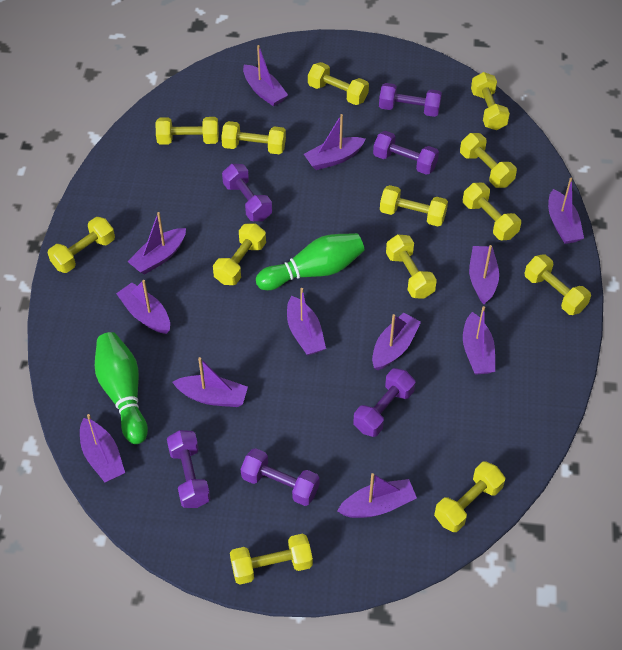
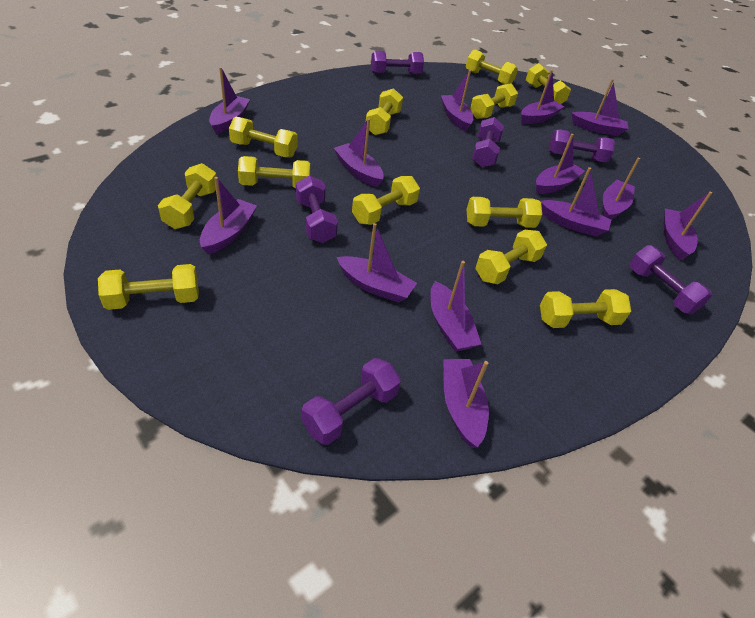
green bowling pin: 2 -> 0
purple boat: 12 -> 13
yellow dumbbell: 13 -> 12

